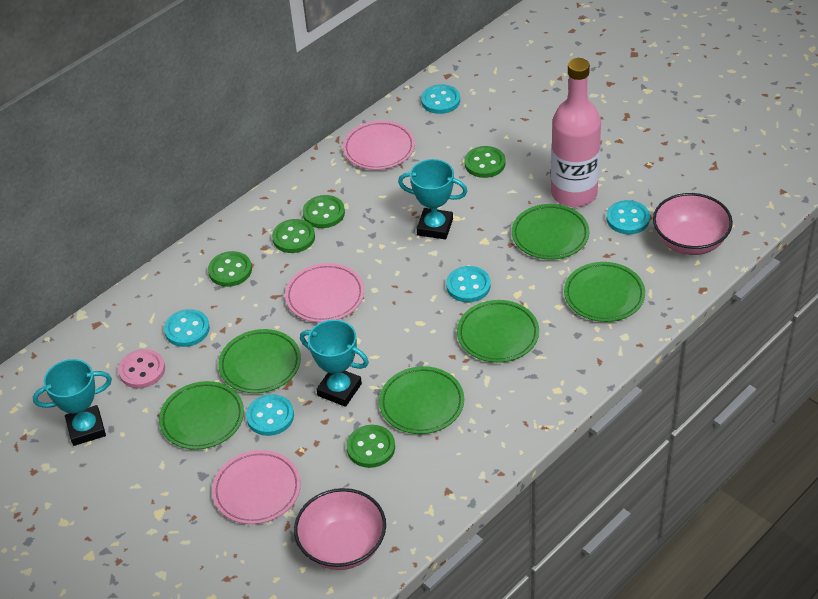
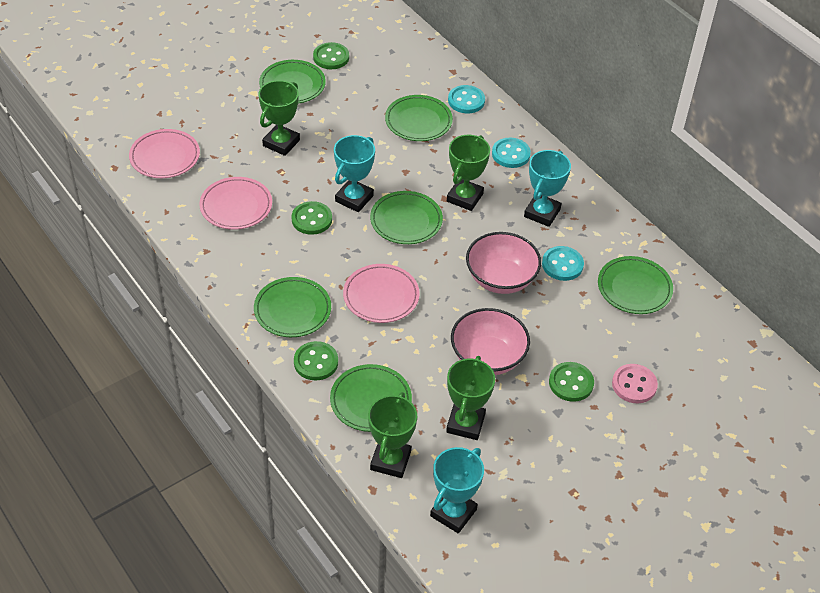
green button: 5 -> 4
green trophy: 0 -> 4
pink bottle: 1 -> 0
turquoise button: 5 -> 3

